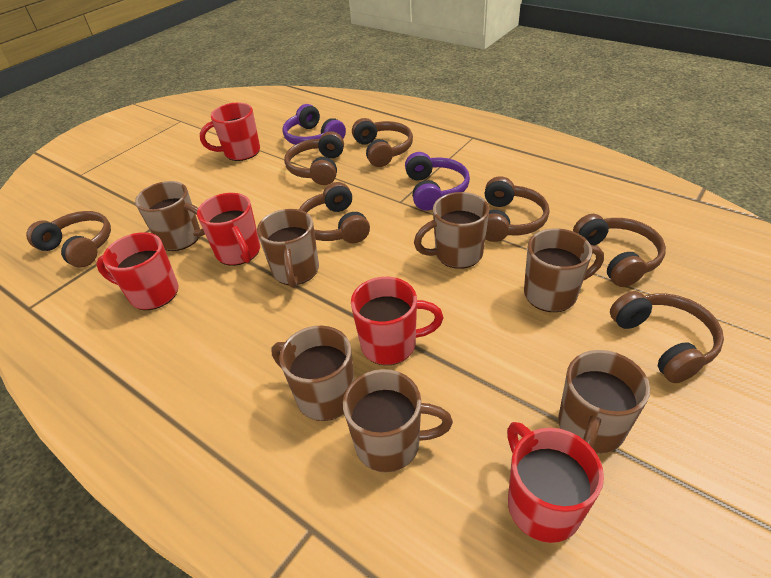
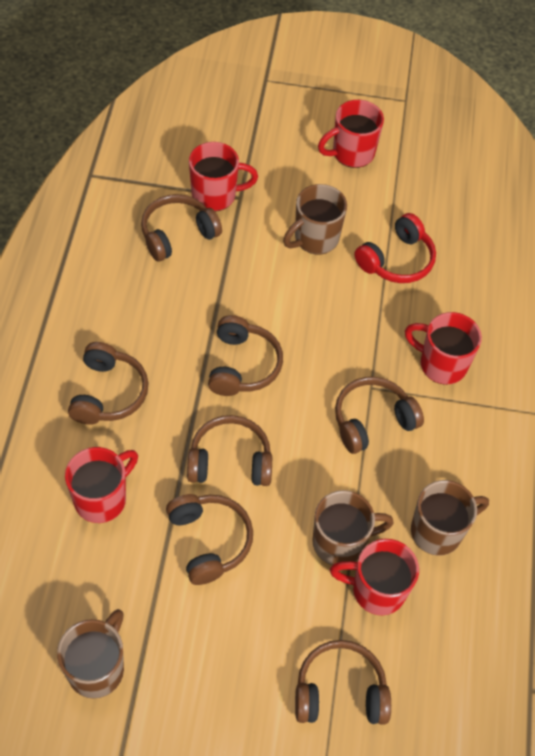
brown mug: 7 -> 4
purple headphones: 2 -> 0
red headphones: 0 -> 1

